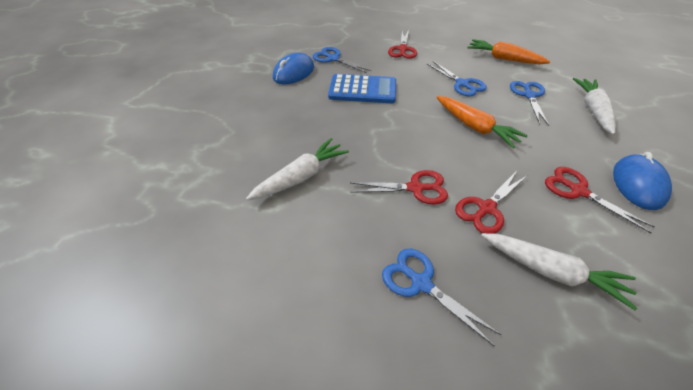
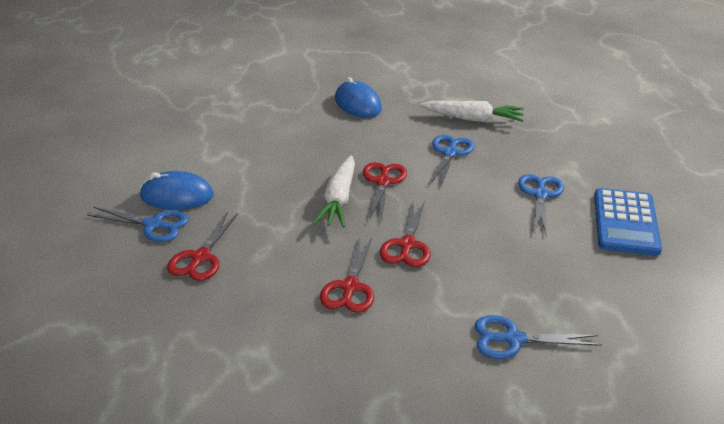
orange carrot: 2 -> 0
white carrot: 3 -> 2

